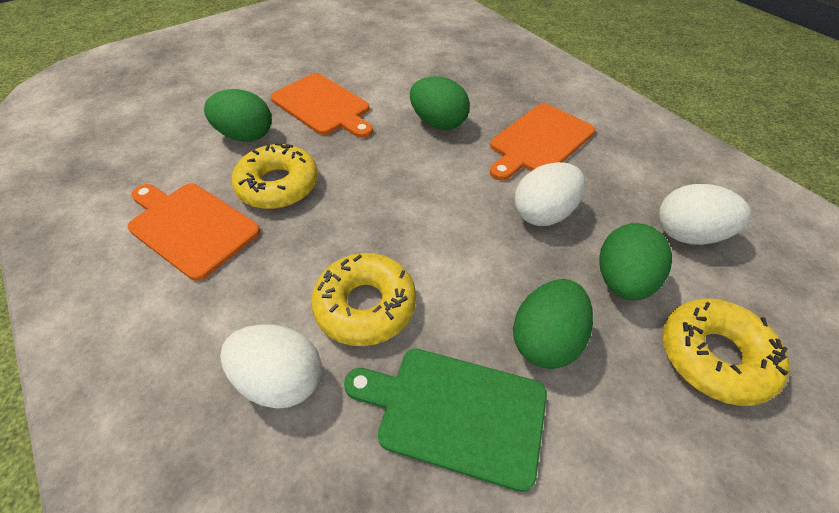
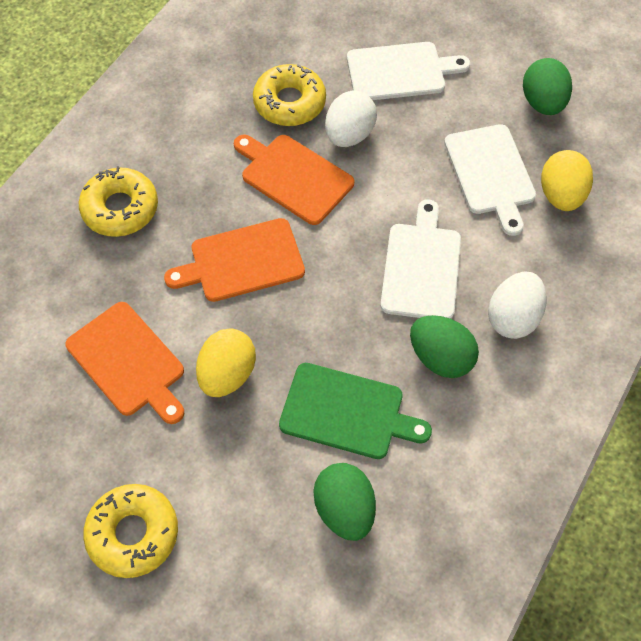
green egg: 4 -> 3
white cutting board: 0 -> 3
white egg: 3 -> 2
yellow egg: 0 -> 2

